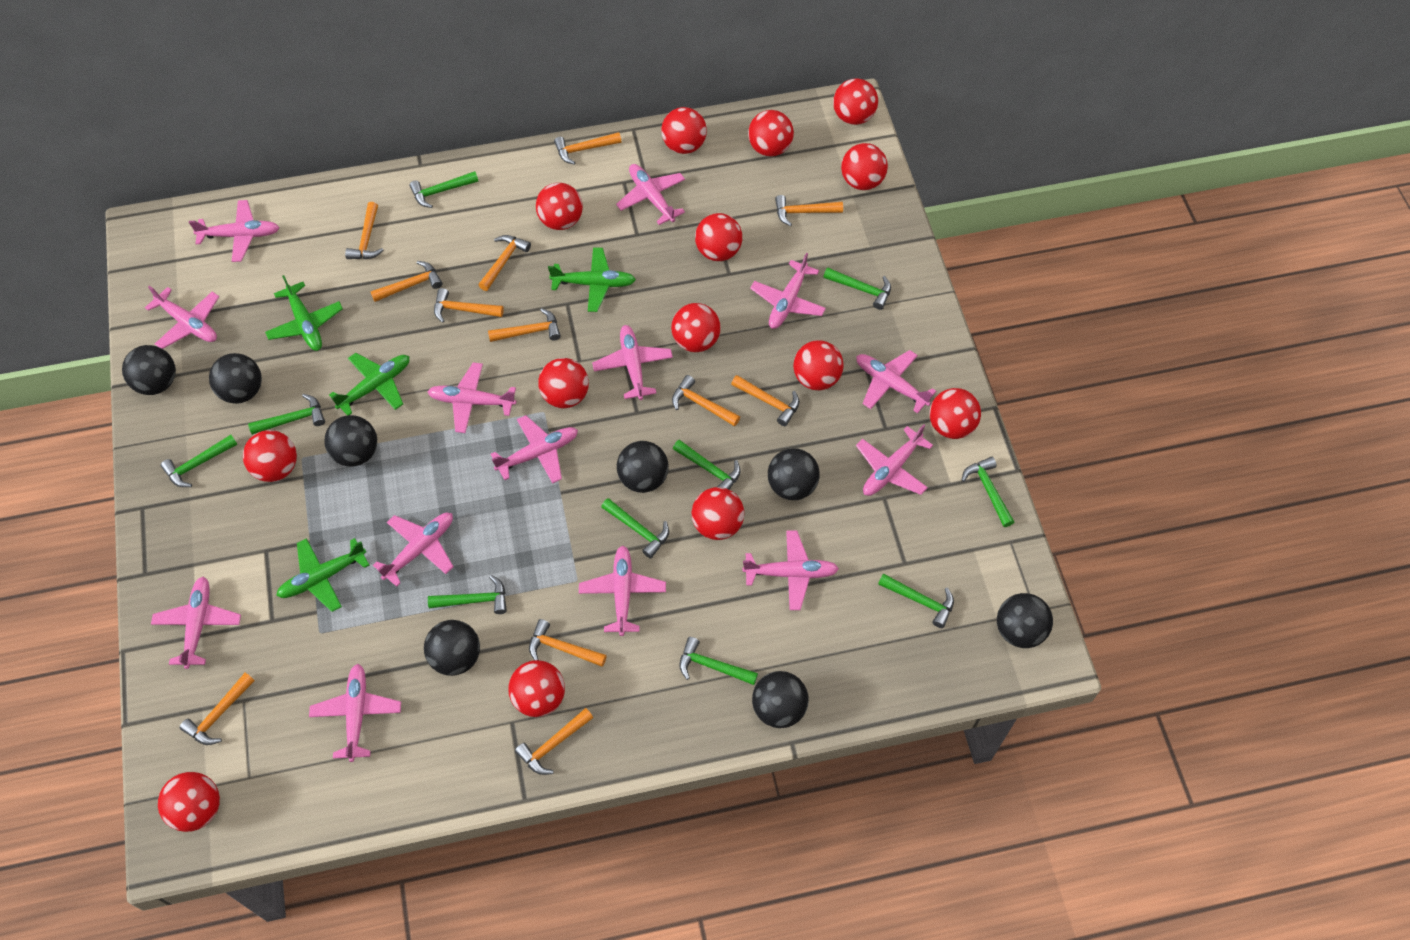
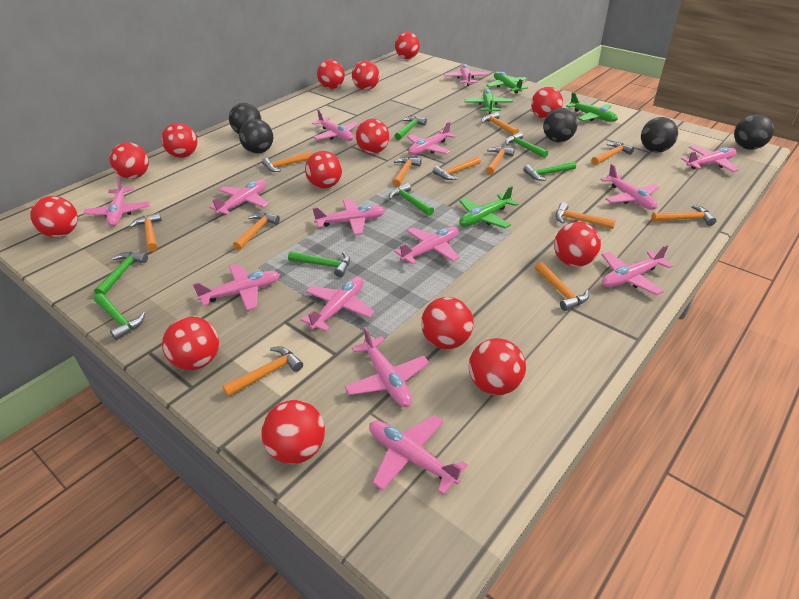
black ball: 8 -> 5
green hammer: 10 -> 7

